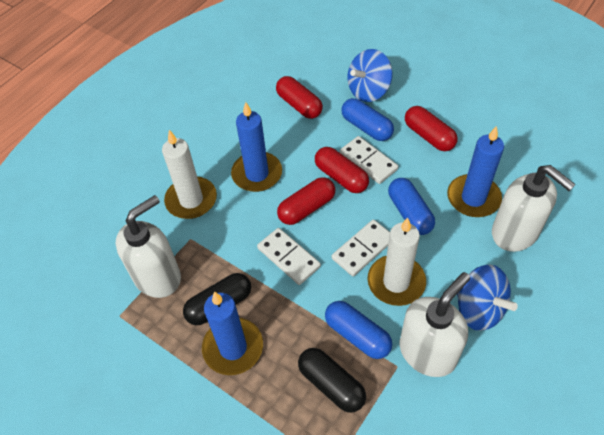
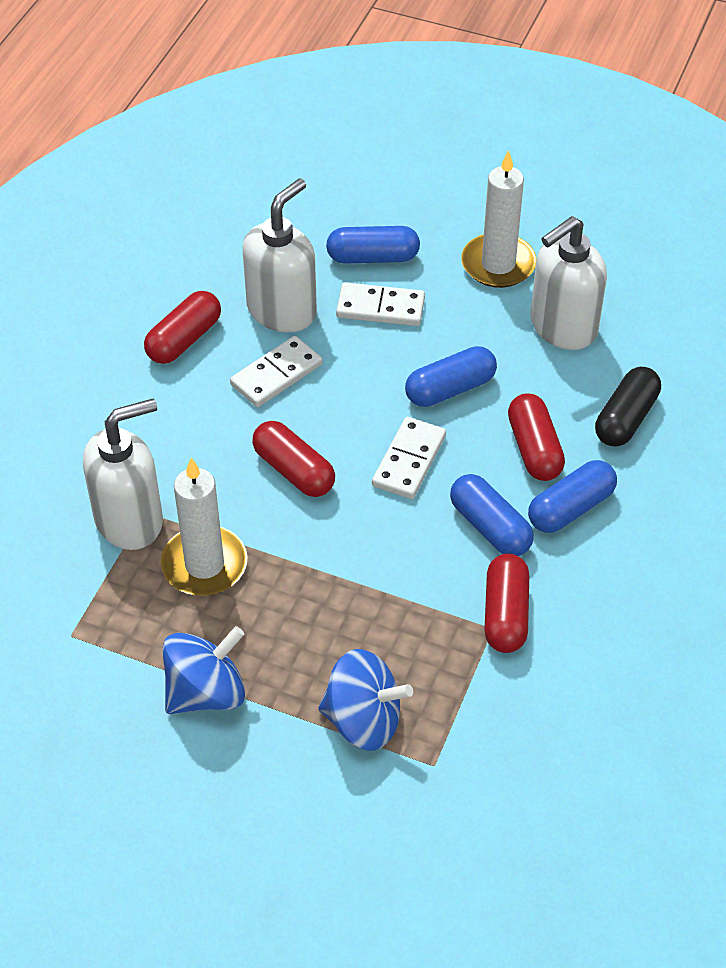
black capsule: 2 -> 1
blue candle: 3 -> 0
blue capsule: 3 -> 4

